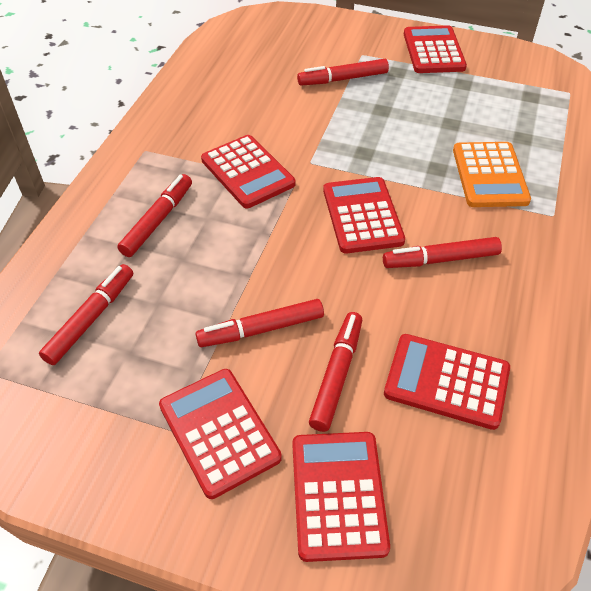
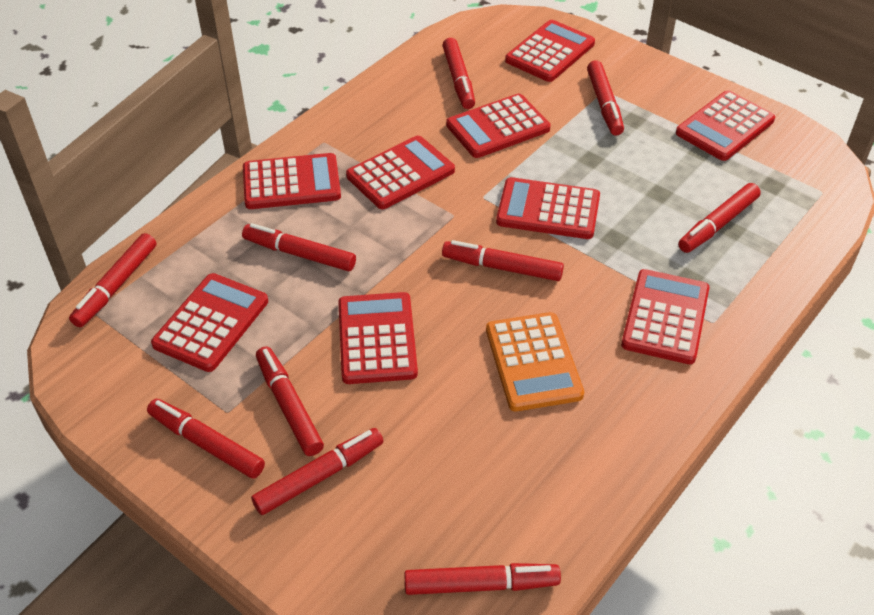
red calculator: 6 -> 9
red marker: 6 -> 10

